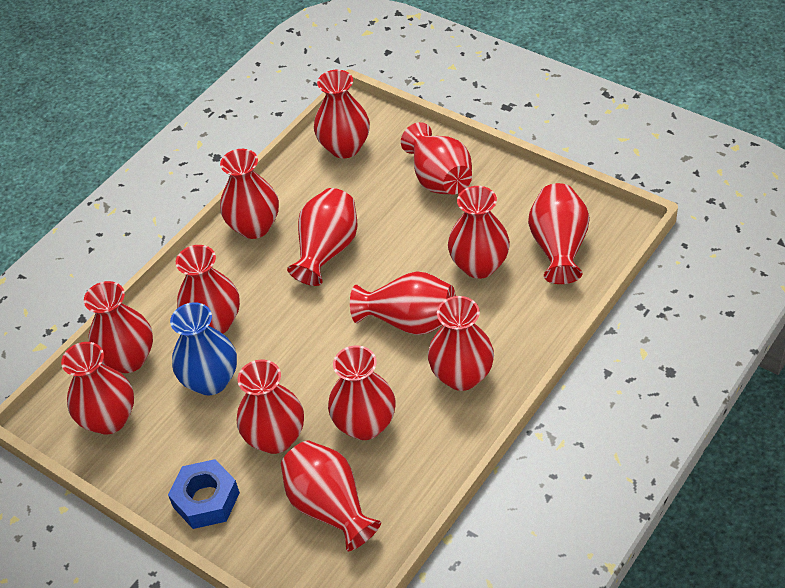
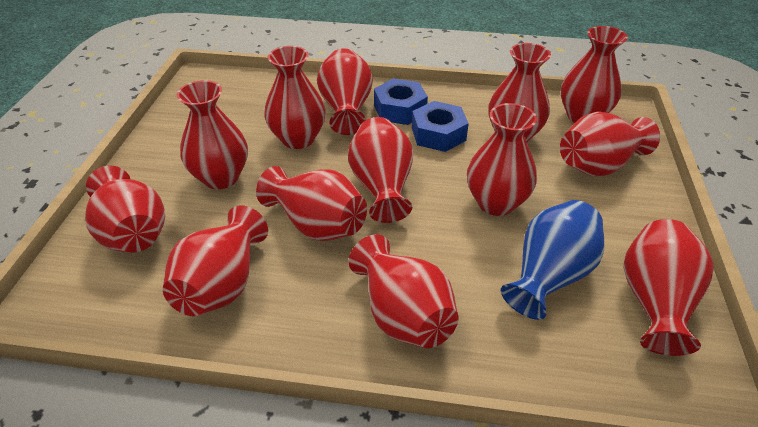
blue nut: 1 -> 2
red vase: 14 -> 13

